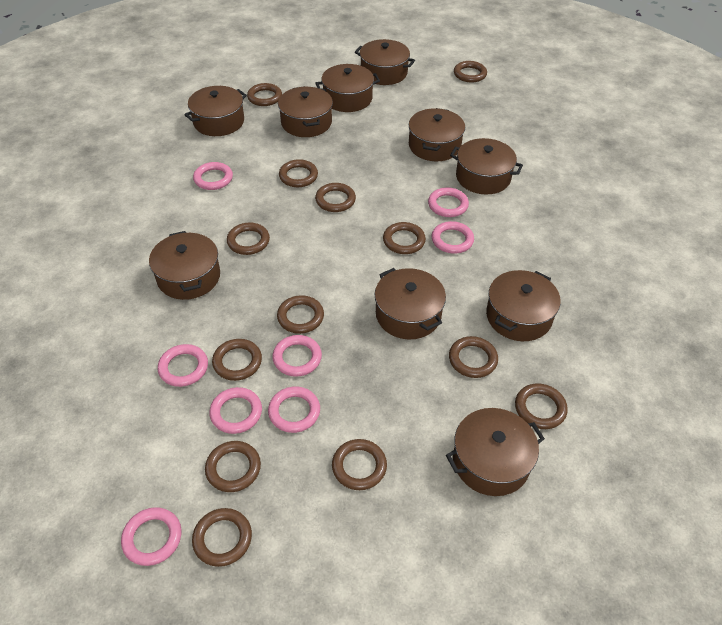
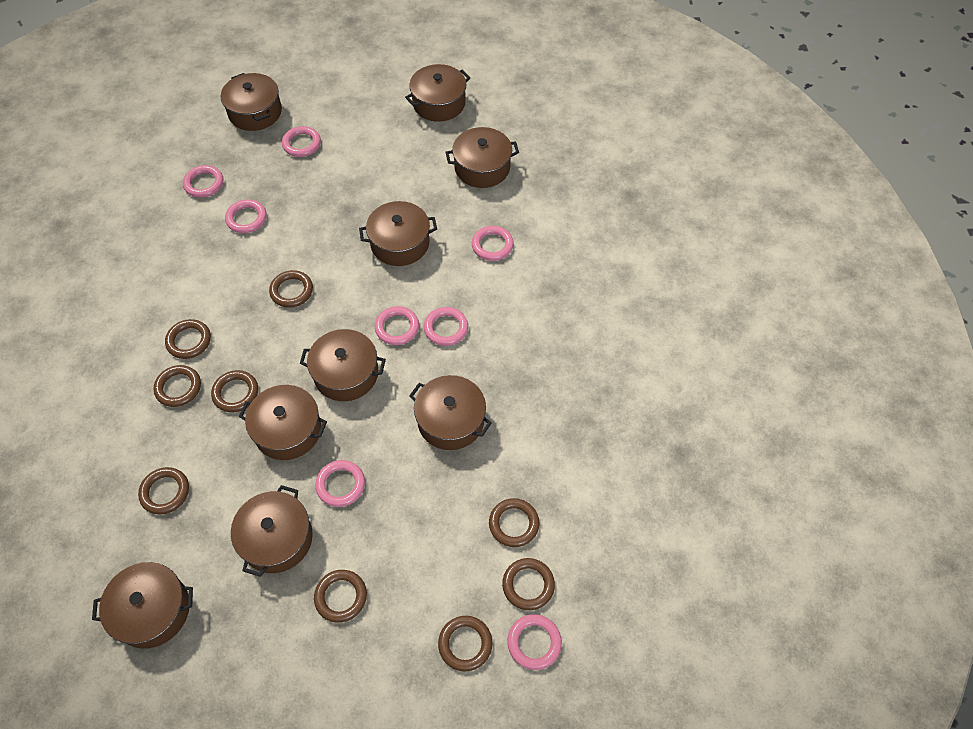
brown pot: 10 -> 9
brown ring: 13 -> 9

